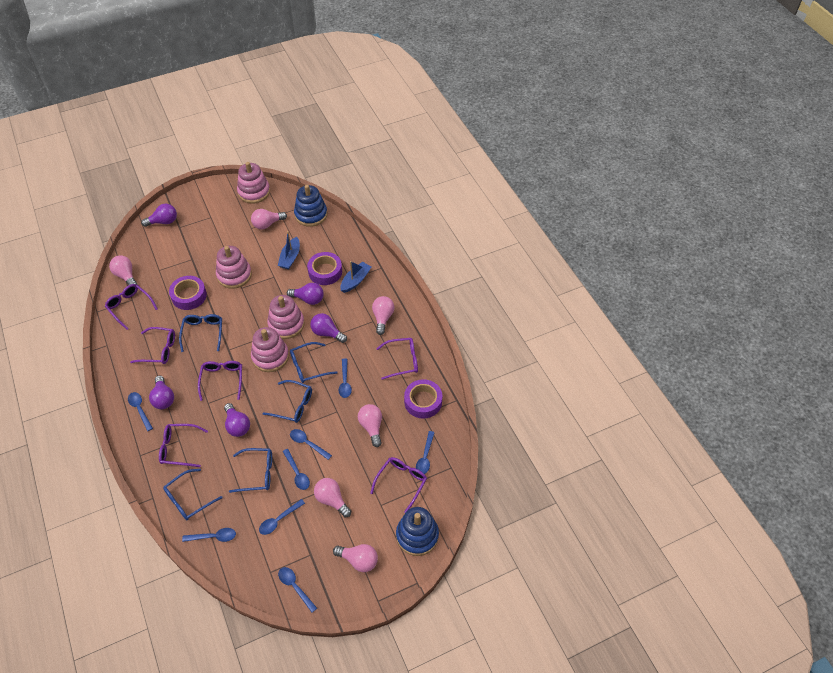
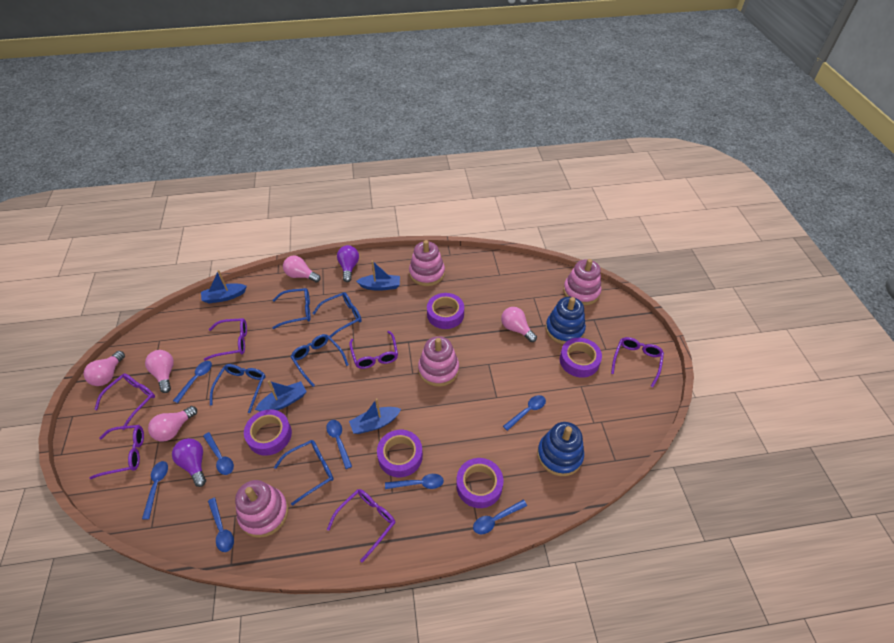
blue boat: 2 -> 4
pink light bulb: 6 -> 5
purple light bulb: 5 -> 2
purple tape: 3 -> 5

